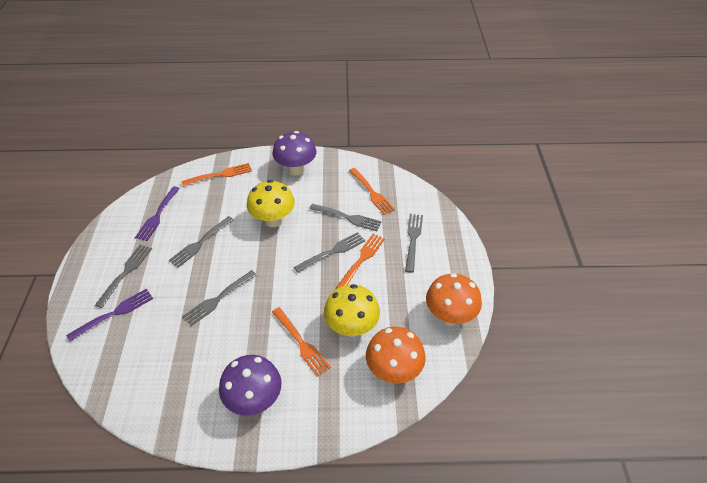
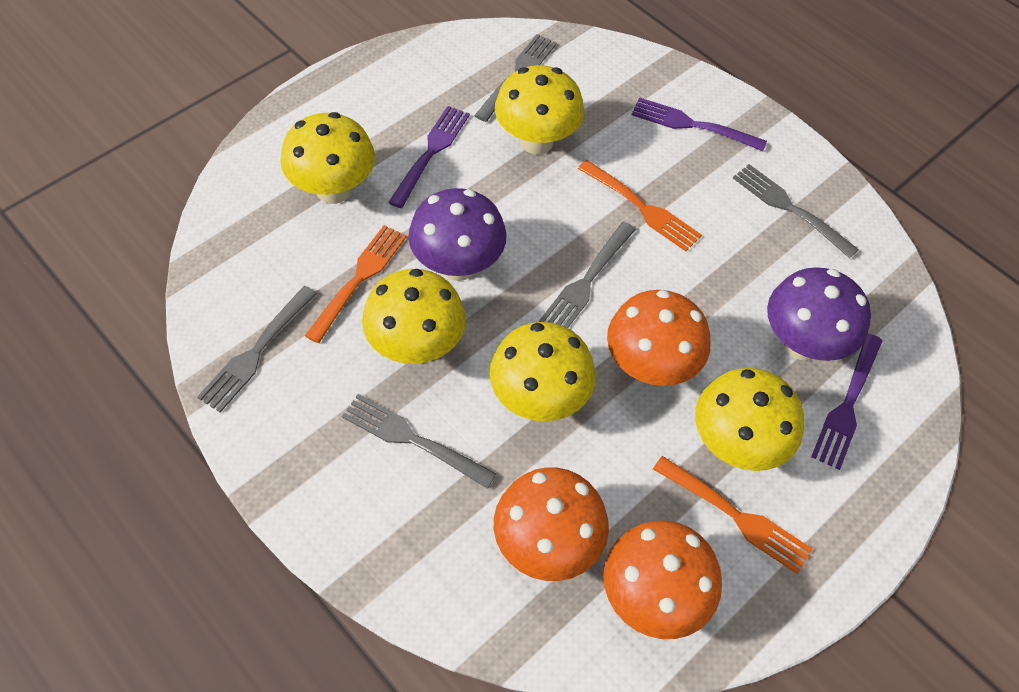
grey fork: 6 -> 5
orange fork: 4 -> 3
orange mushroom: 2 -> 3
purple fork: 2 -> 3
yellow mushroom: 2 -> 5

